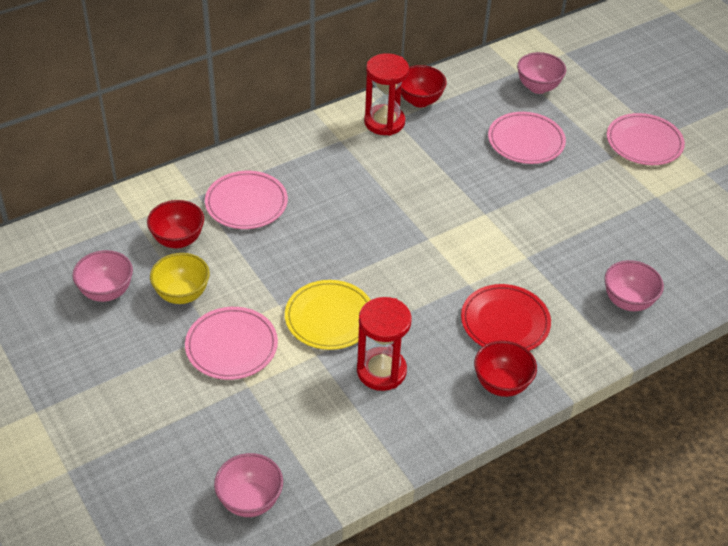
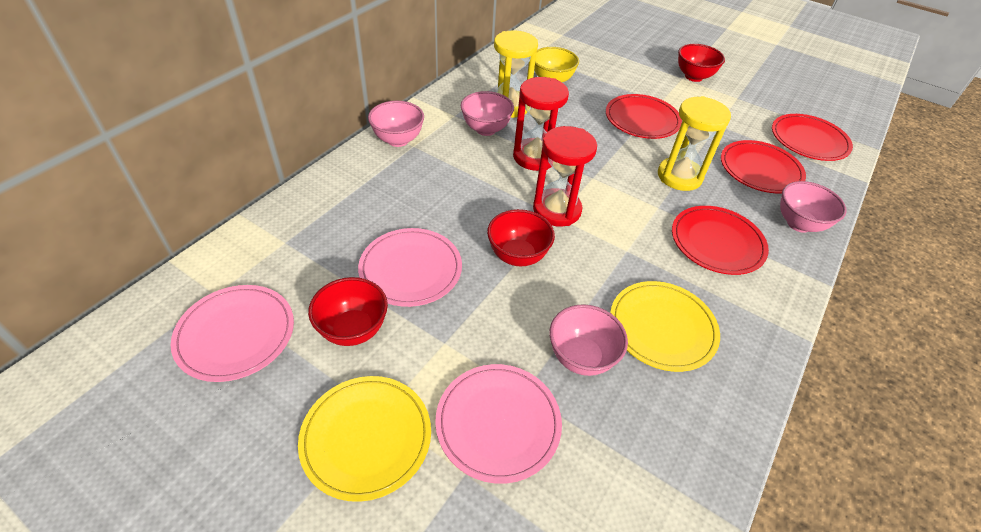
pink plate: 4 -> 3
red plate: 1 -> 4
yellow hourglass: 0 -> 2
yellow plate: 1 -> 2

